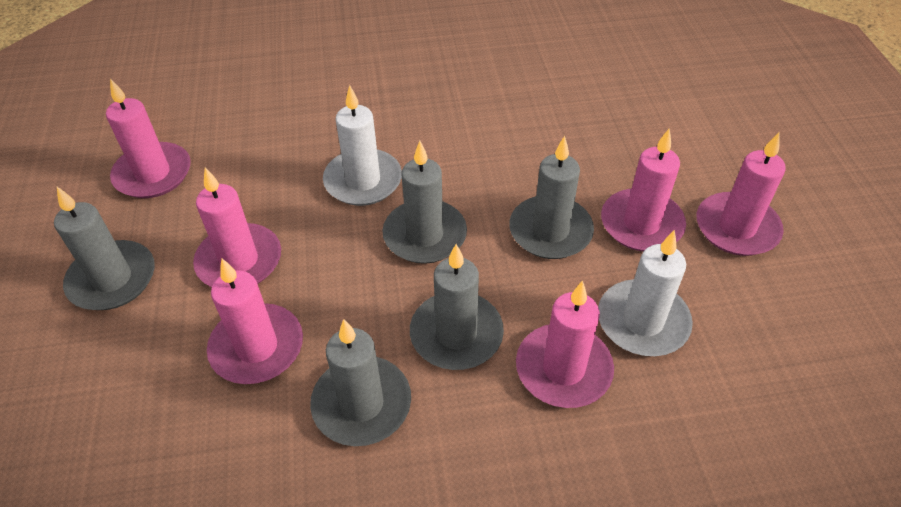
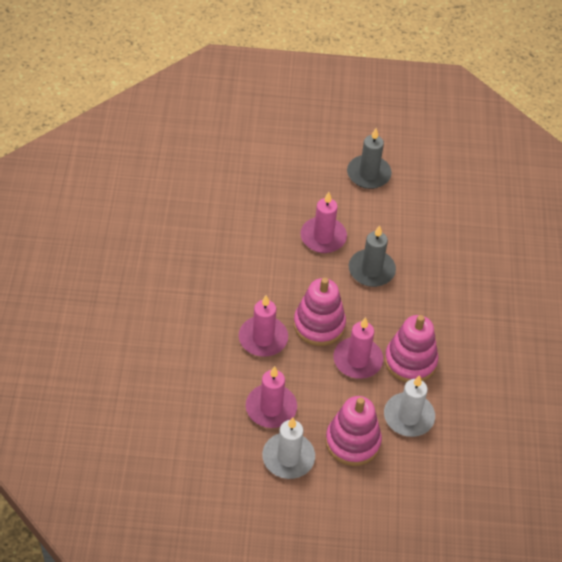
grey candle: 5 -> 2
pink candle: 6 -> 4
pink stacking toy: 0 -> 3

